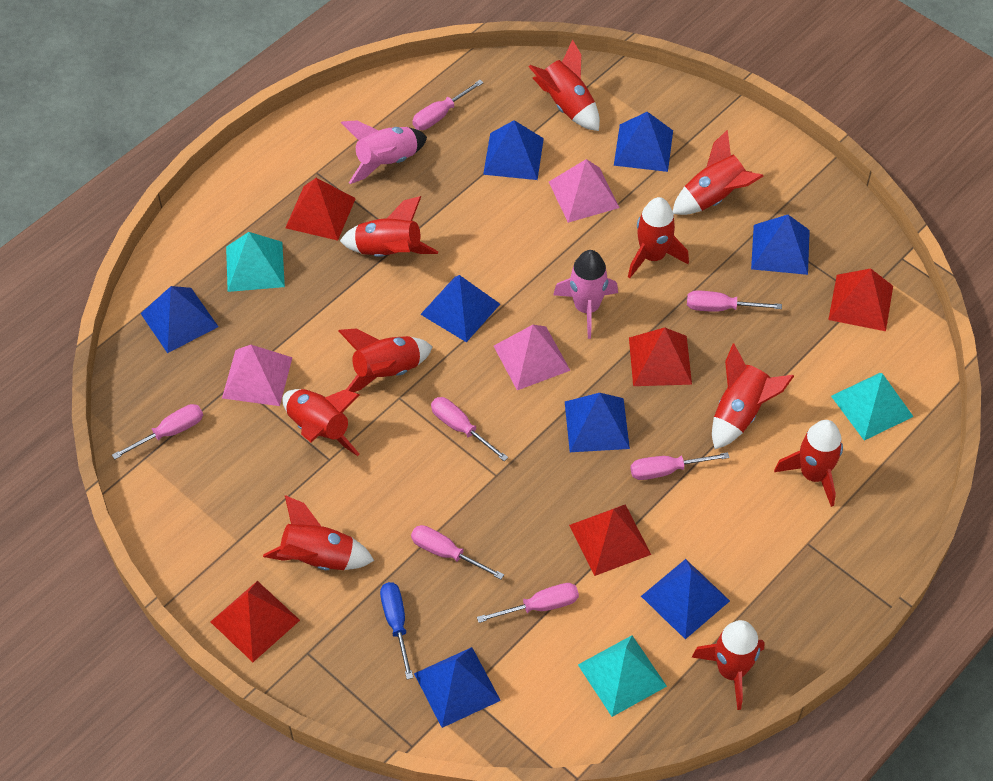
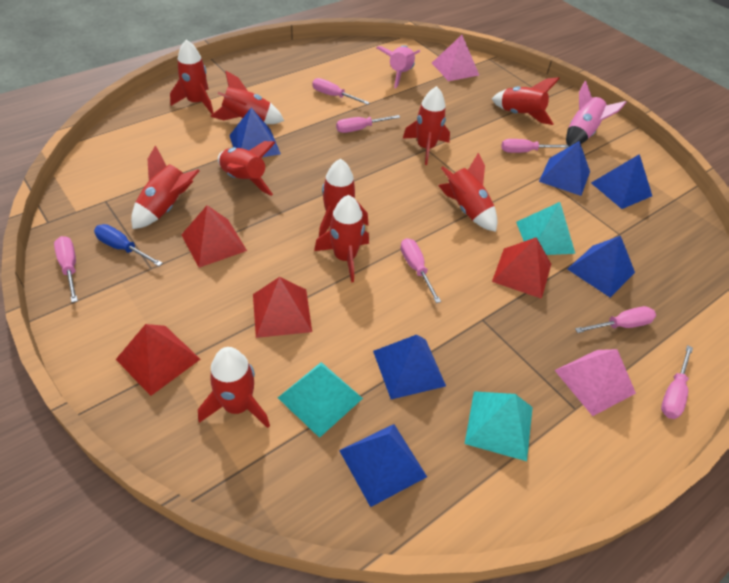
blue pyramid: 8 -> 6
pink pyramid: 3 -> 2
red pyramid: 5 -> 4

